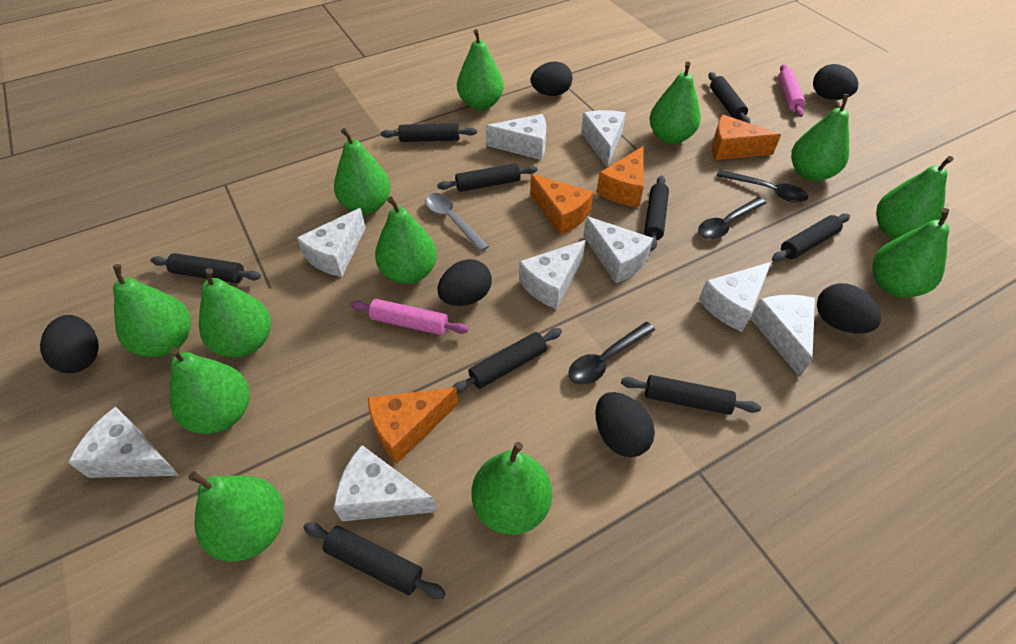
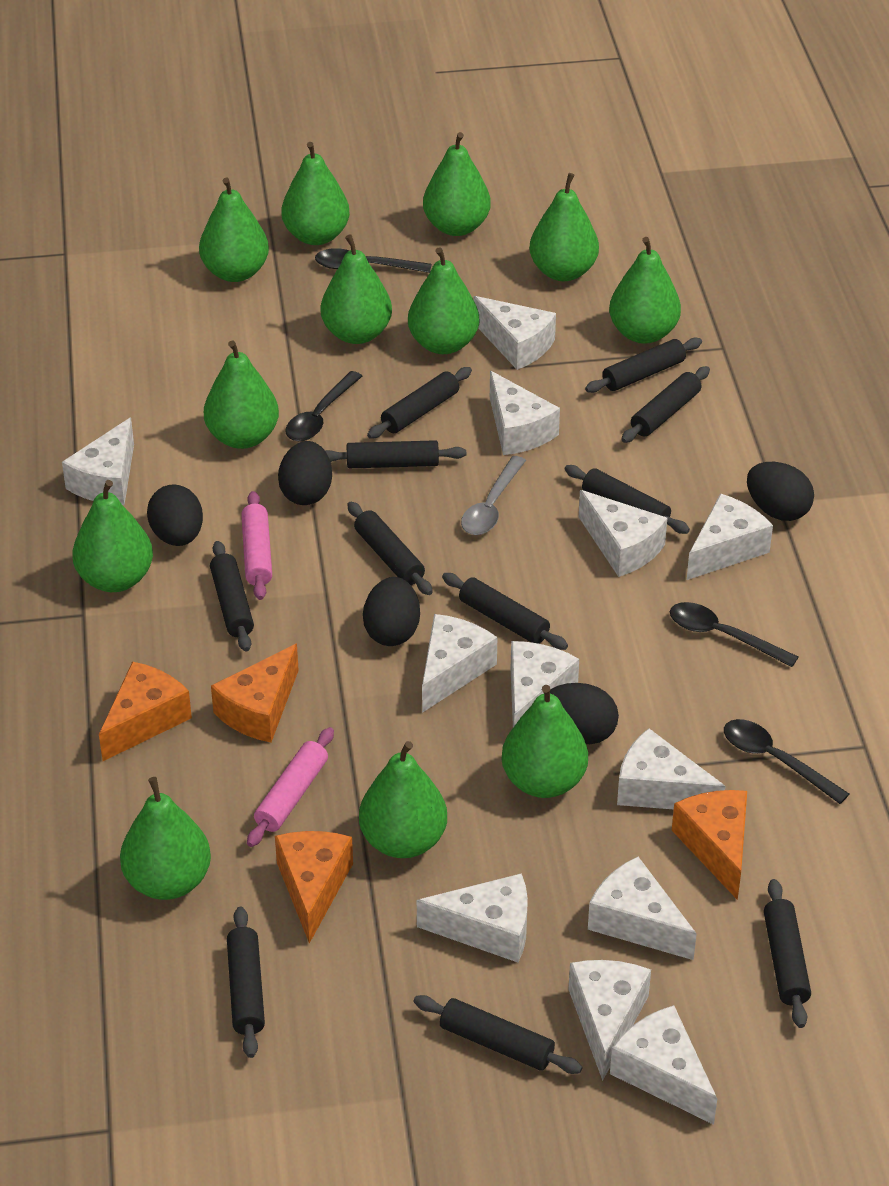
black egg: 6 -> 5
black rolling pin: 9 -> 11
black spoon: 3 -> 4
white cheese: 9 -> 12

